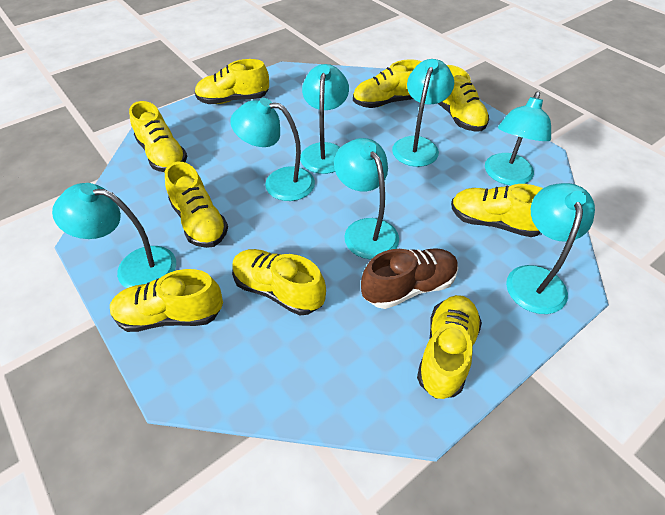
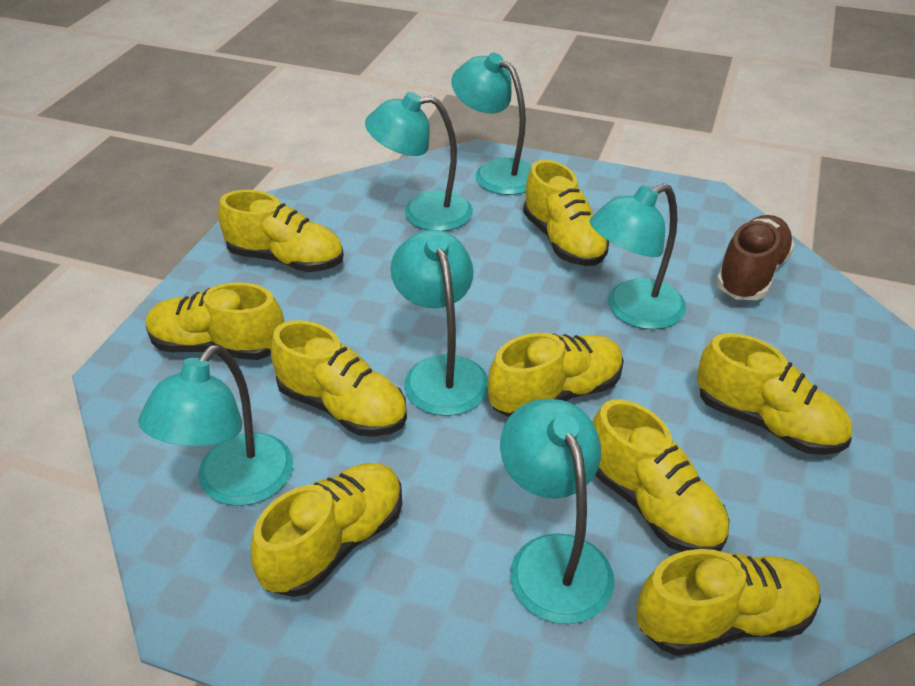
turquoise lamp: 7 -> 6

